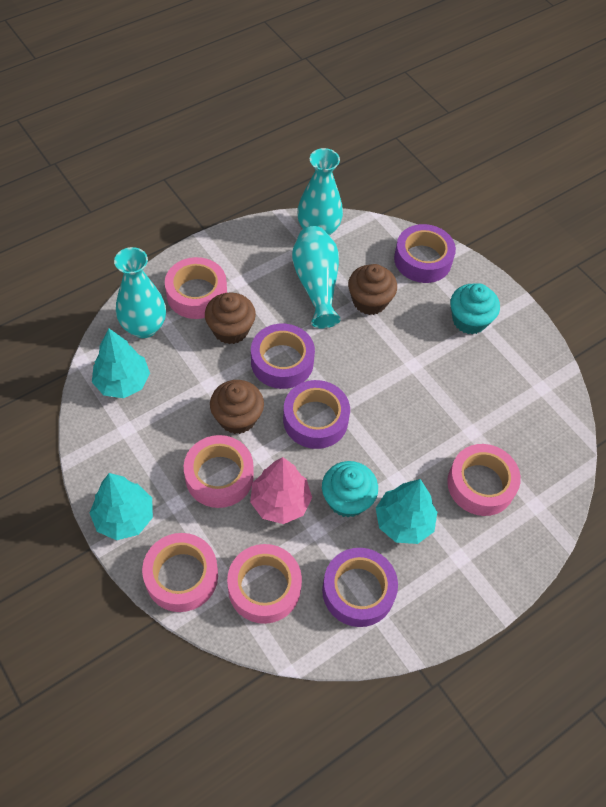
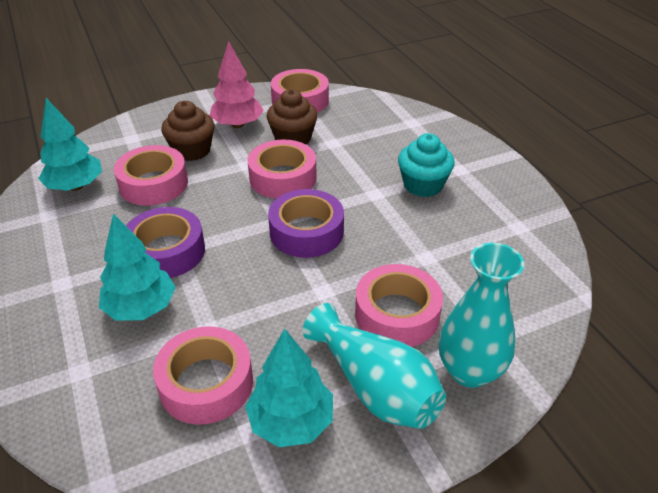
brown cupcake: 3 -> 2
purple tape: 4 -> 2
turquoise cupcake: 2 -> 1
turquoise vase: 3 -> 2

